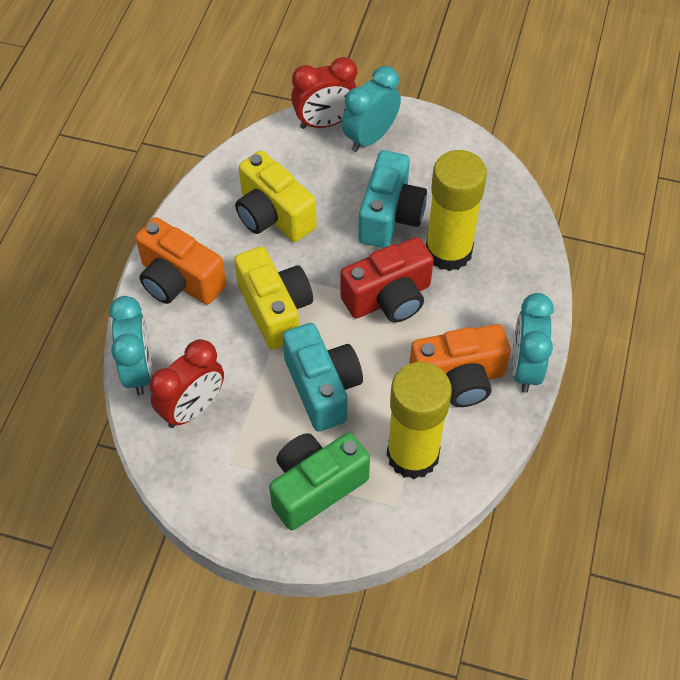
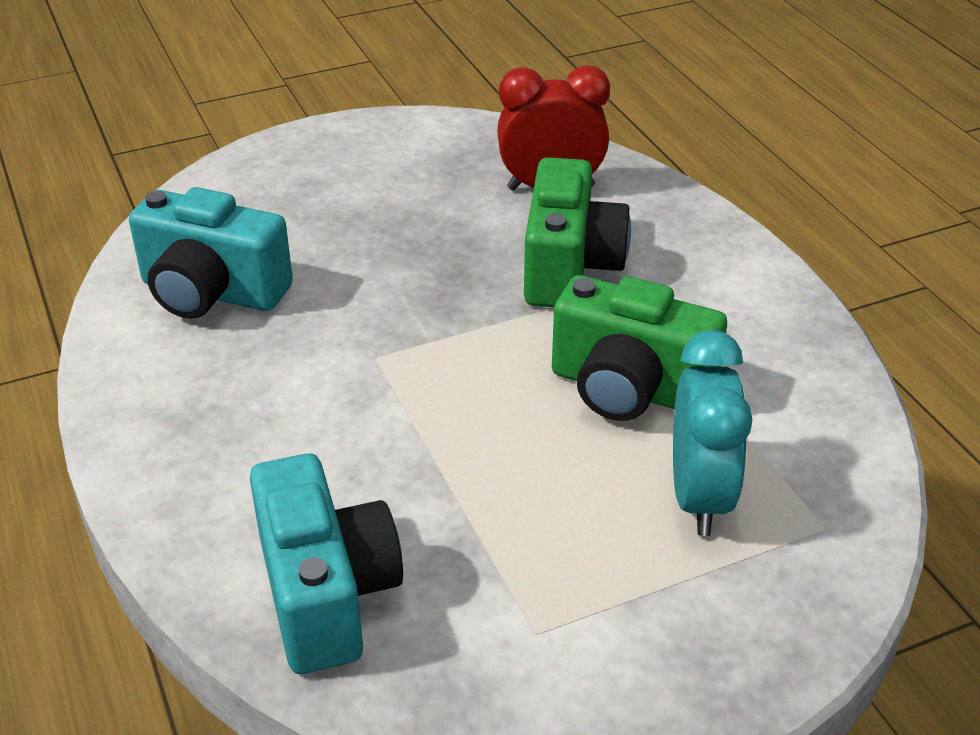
green camera: 1 -> 2
orange camera: 2 -> 0
red camera: 1 -> 0
red clock: 2 -> 1
turquoise clock: 3 -> 1
yellow camera: 2 -> 0
yellow glue stick: 2 -> 0

